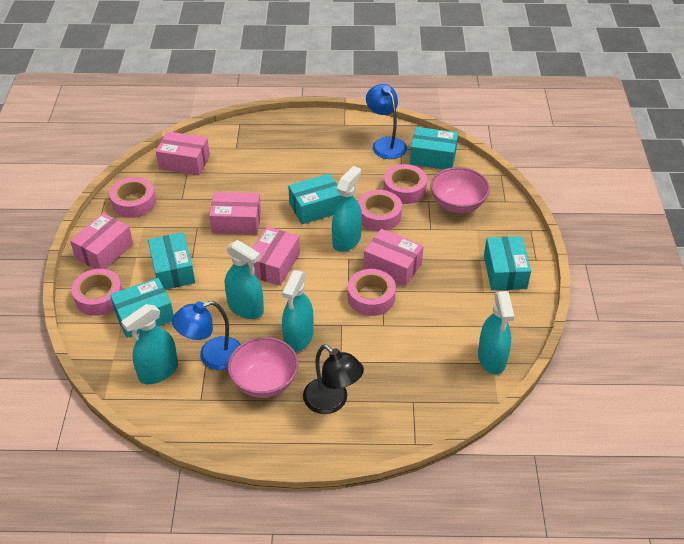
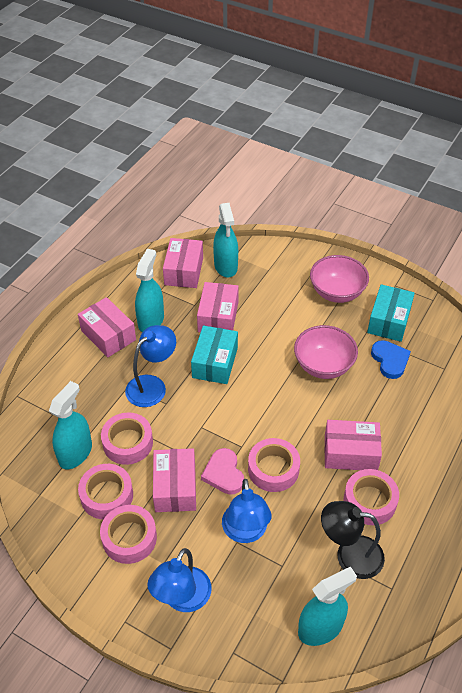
blue heart: 0 -> 1
blue lamp: 2 -> 3
pink heart: 0 -> 1
turquoise box: 5 -> 2
turquoise spray bottle: 5 -> 4

